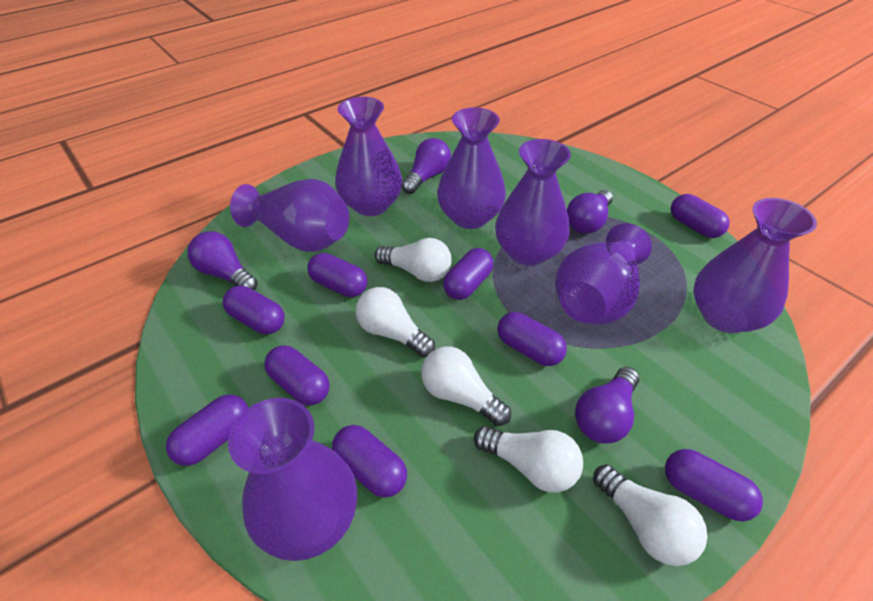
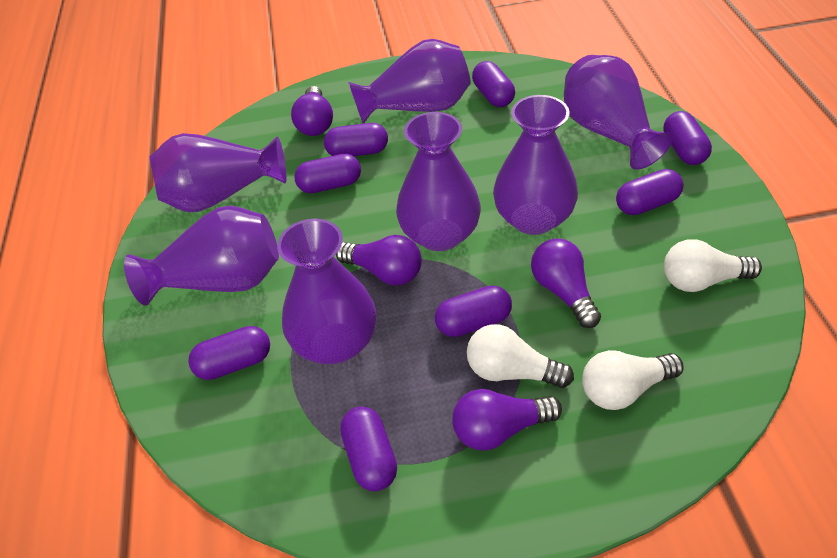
purple capsule: 9 -> 8
white light bulb: 5 -> 3

